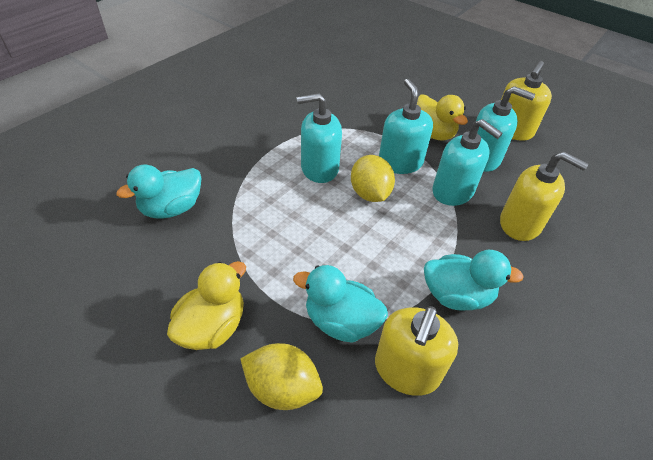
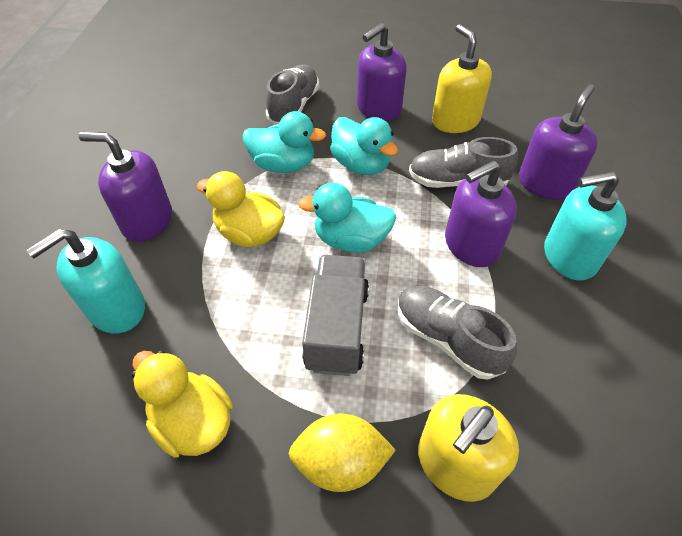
grey shoe: 0 -> 3
grey truck: 0 -> 1
purple soap dispenser: 0 -> 4
turquoise soap dispenser: 4 -> 2
yellow lemon: 2 -> 1
yellow soap dispenser: 3 -> 2

